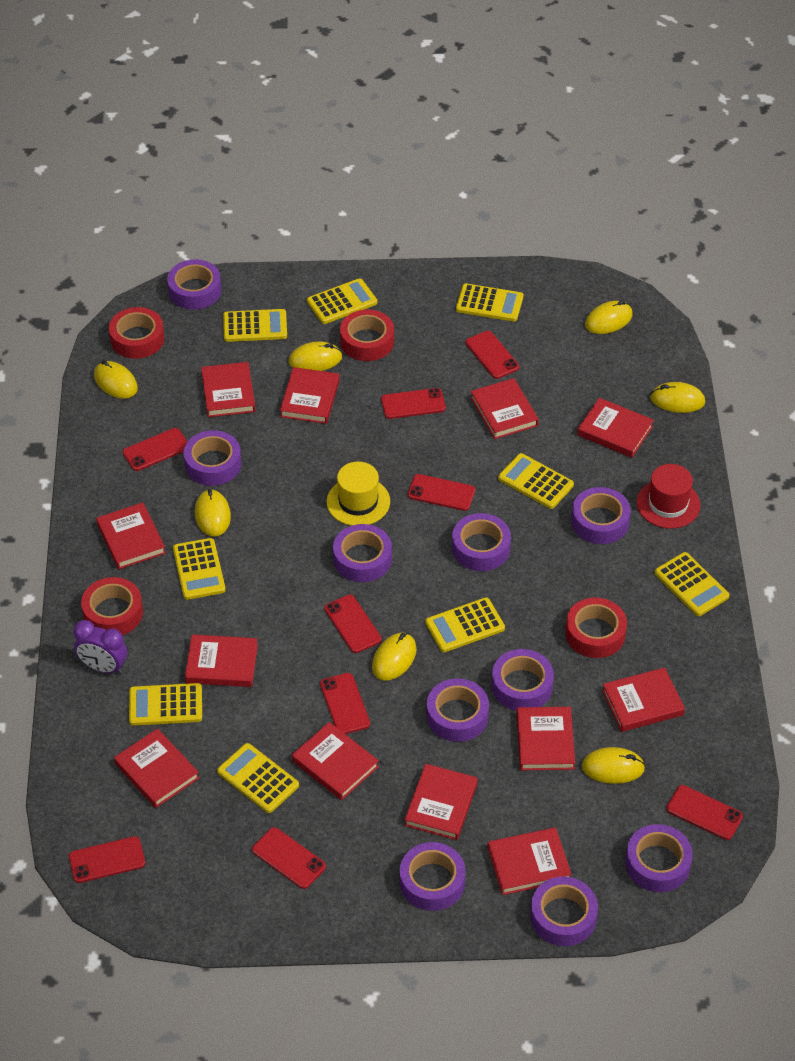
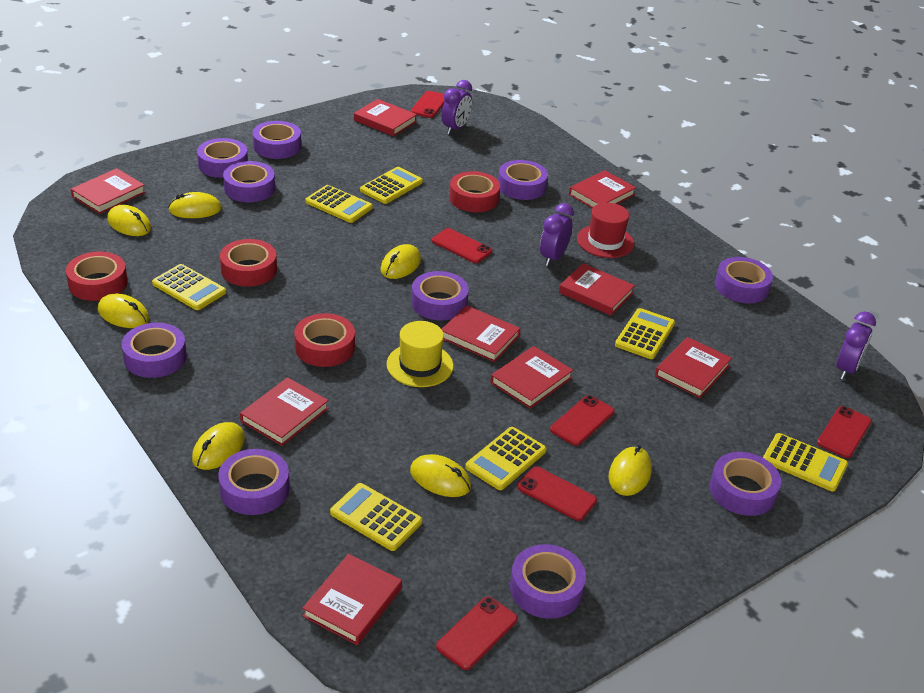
purple clock: 1 -> 3
red book: 12 -> 9
red phone: 9 -> 6
yellow calculator: 9 -> 7

